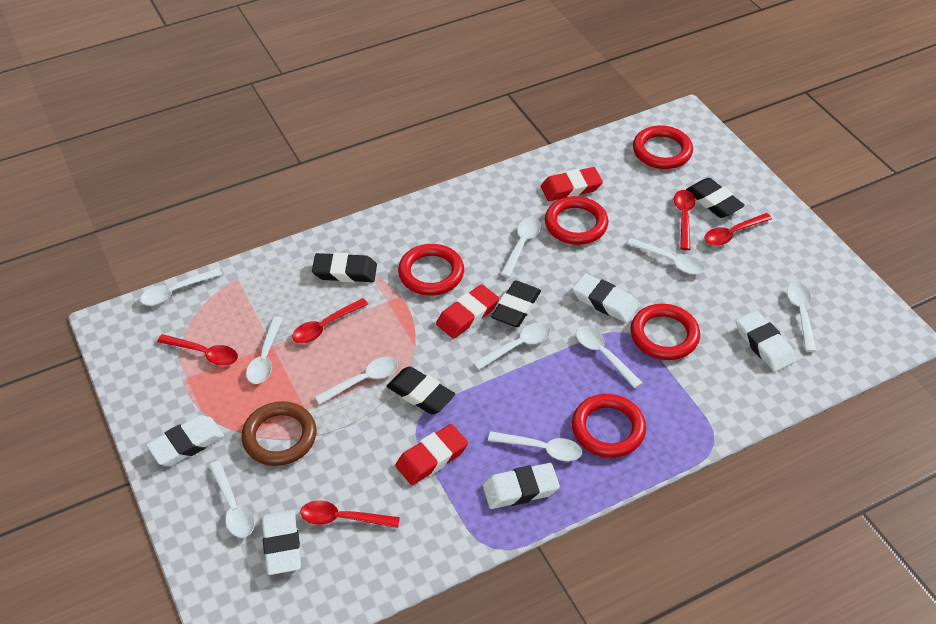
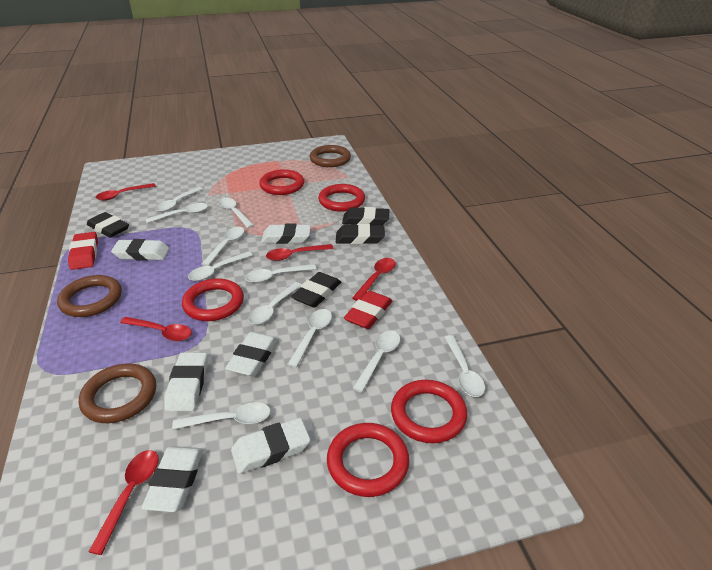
brown ring: 1 -> 3
red eraser: 3 -> 2
white eraser: 5 -> 6
white spoon: 10 -> 11

